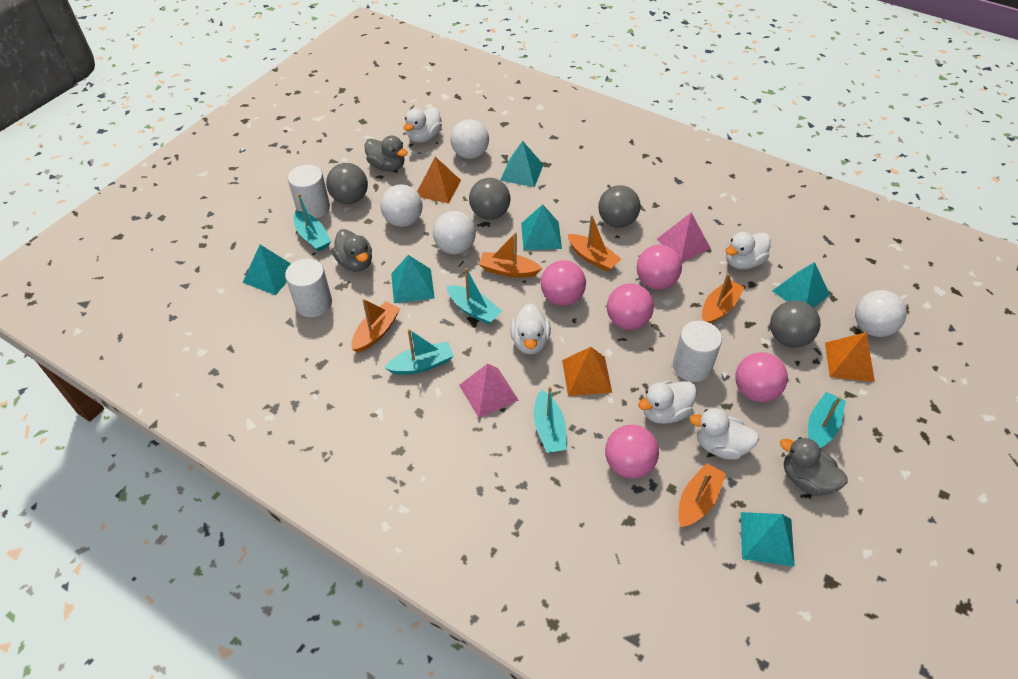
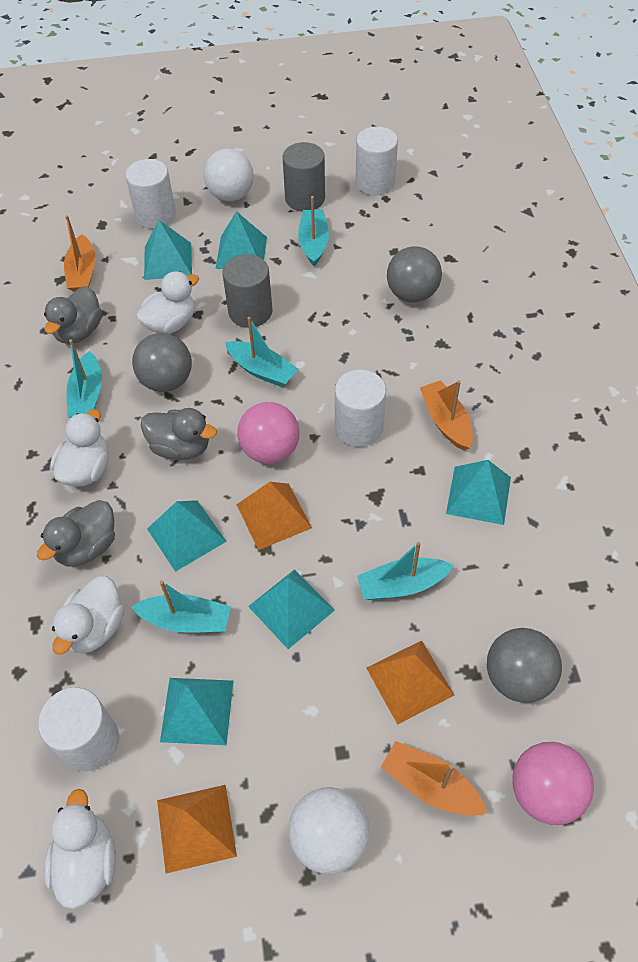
grey ball: 4 -> 3
grey cylinder: 0 -> 2
orange boat: 5 -> 3
pink ball: 5 -> 2
pink pyramid: 2 -> 0
white ball: 4 -> 2
white cylinder: 3 -> 4
white duck: 5 -> 4

